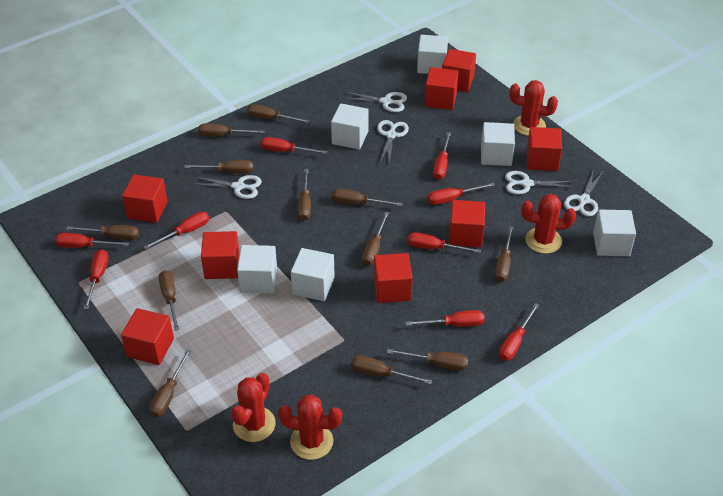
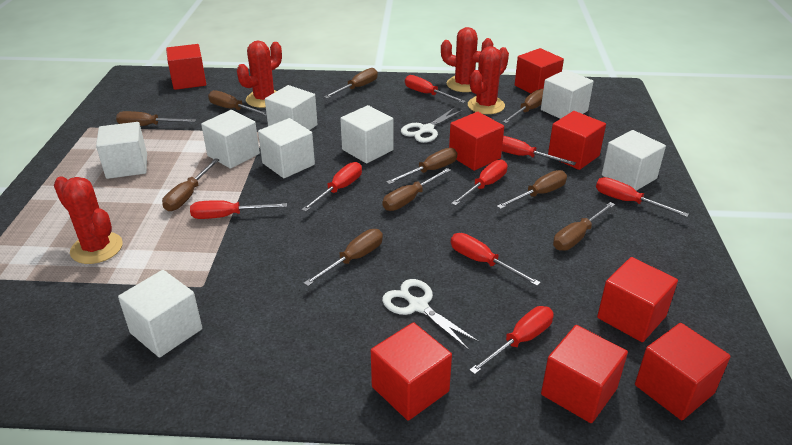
brown screwdriver: 12 -> 10
red screwdriver: 9 -> 8
white cube: 6 -> 8
white scissors: 5 -> 2

